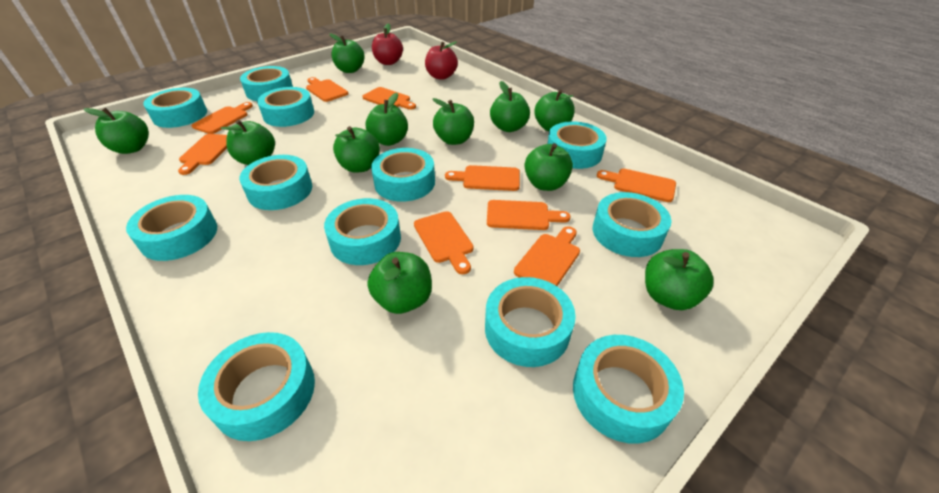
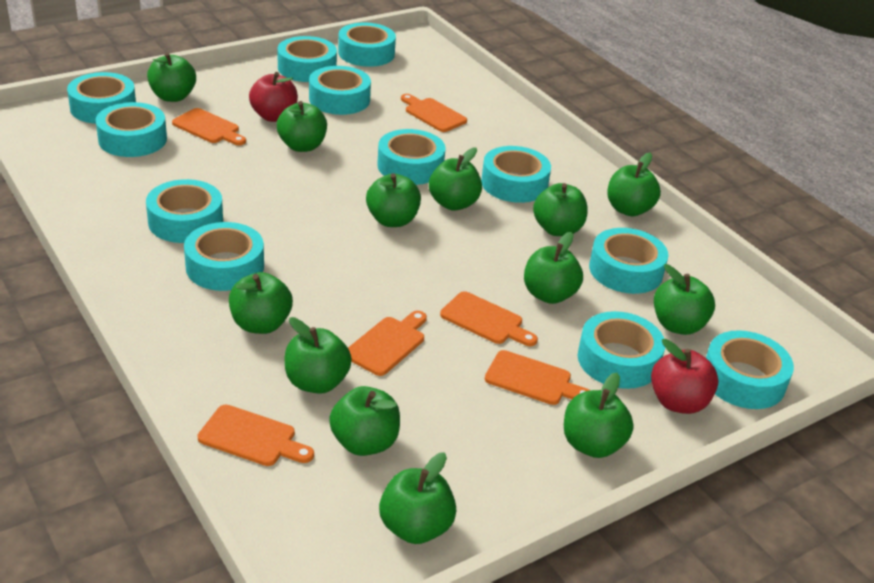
green apple: 11 -> 13
orange cutting board: 9 -> 6

